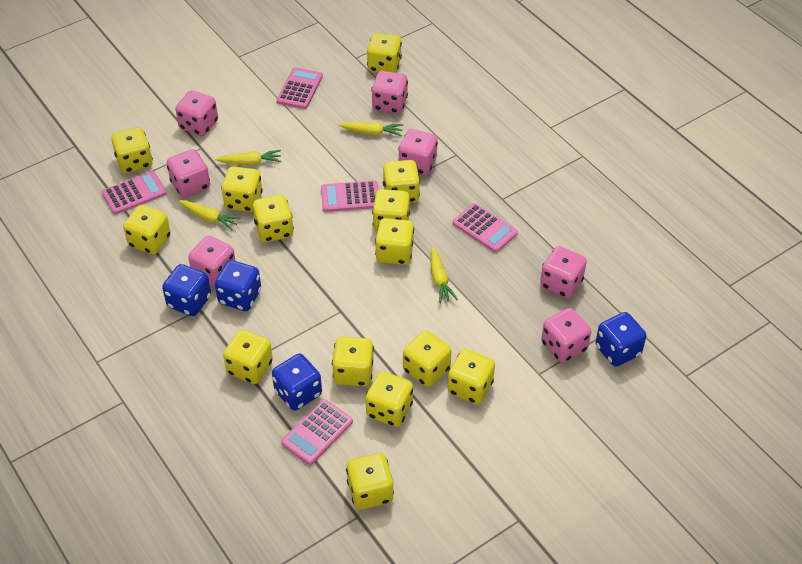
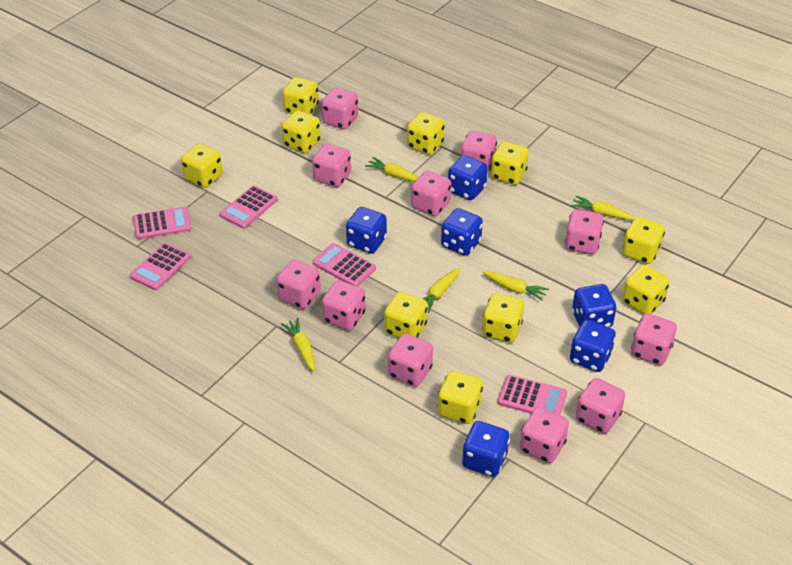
blue dice: 4 -> 6
pink dice: 7 -> 11
yellow carrot: 4 -> 5
yellow dice: 14 -> 10

